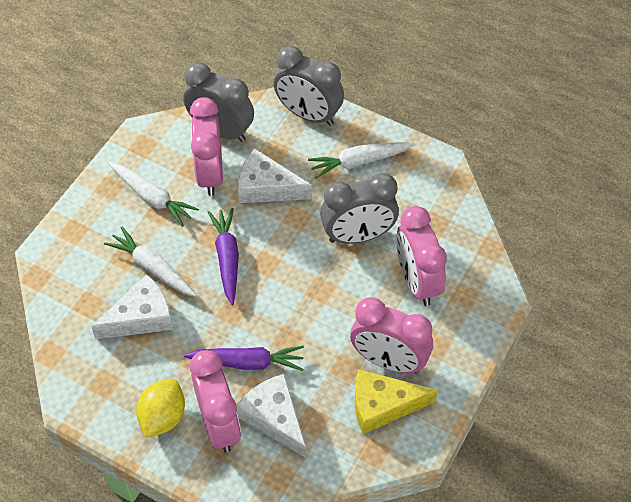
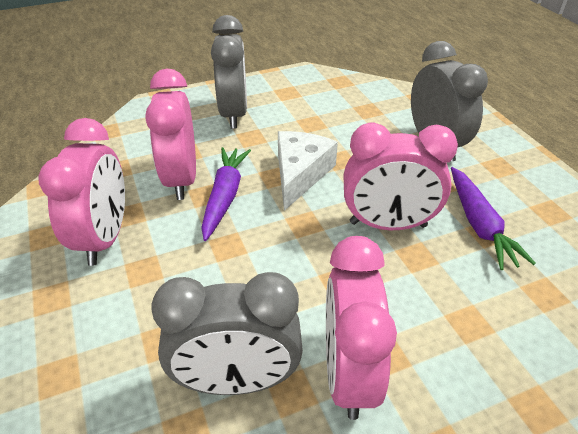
white carrot: 3 -> 0
white cheese: 3 -> 1
yellow cheese: 1 -> 0
yellow lemon: 1 -> 0

